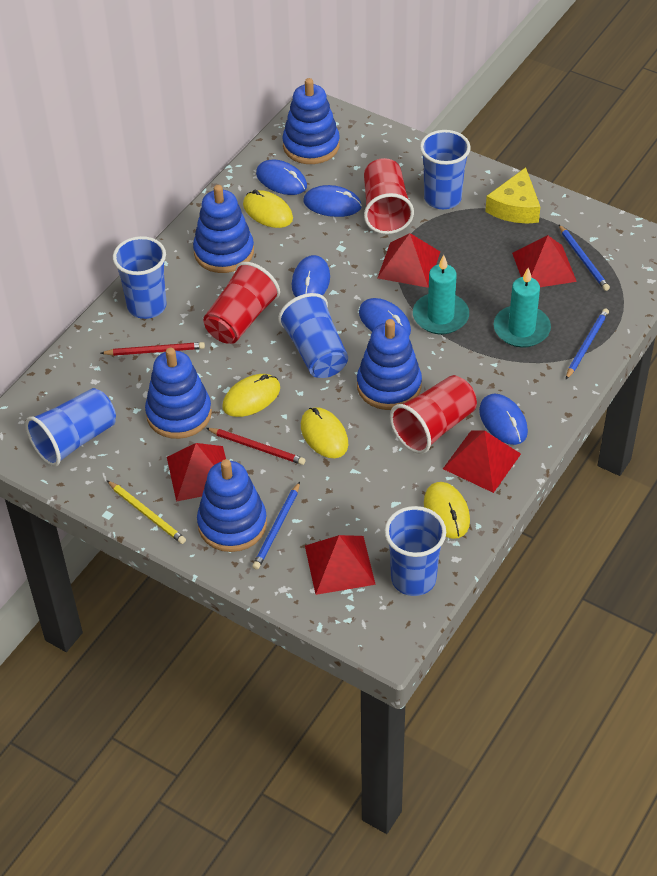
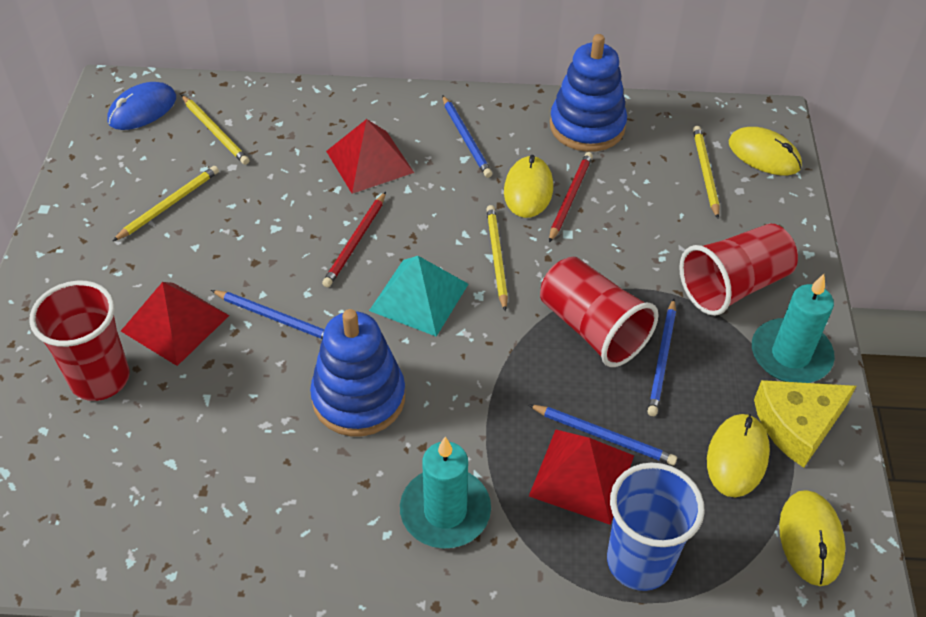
blue cup: 5 -> 1
blue mouse: 5 -> 1
blue pencil: 3 -> 4
blue stacking toy: 5 -> 2
red pyramid: 5 -> 3
turquoise pyramid: 0 -> 1
yellow pencil: 1 -> 4

